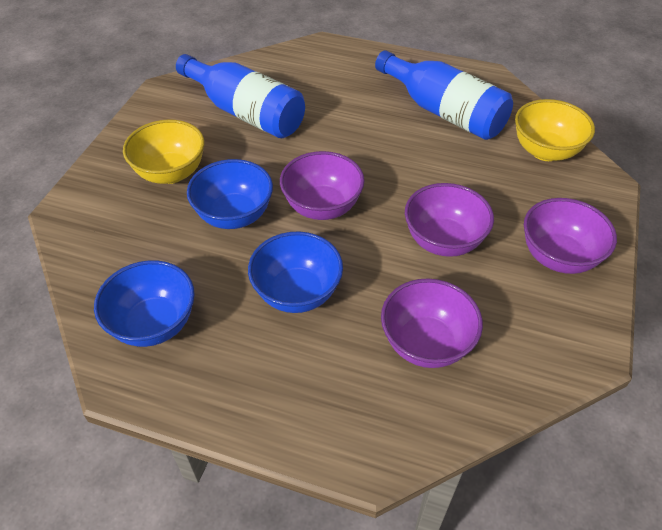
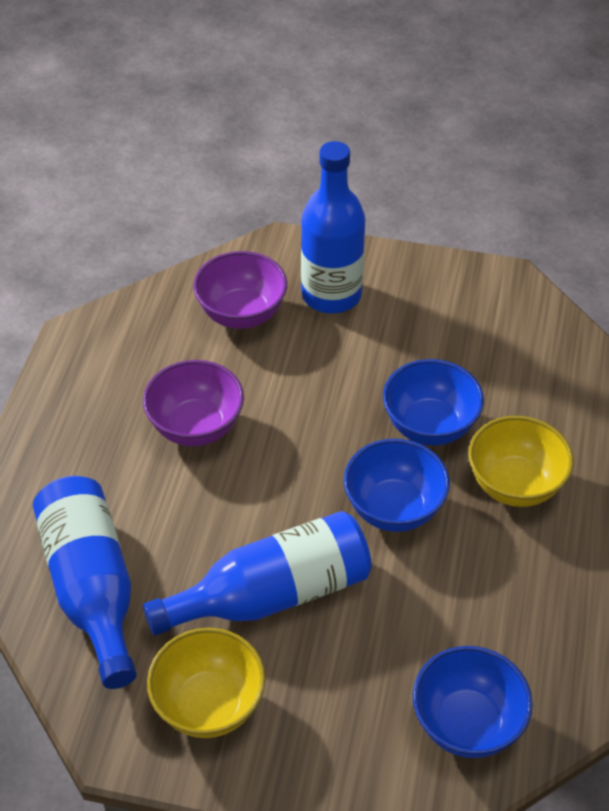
blue bottle: 2 -> 3
purple bowl: 4 -> 2

